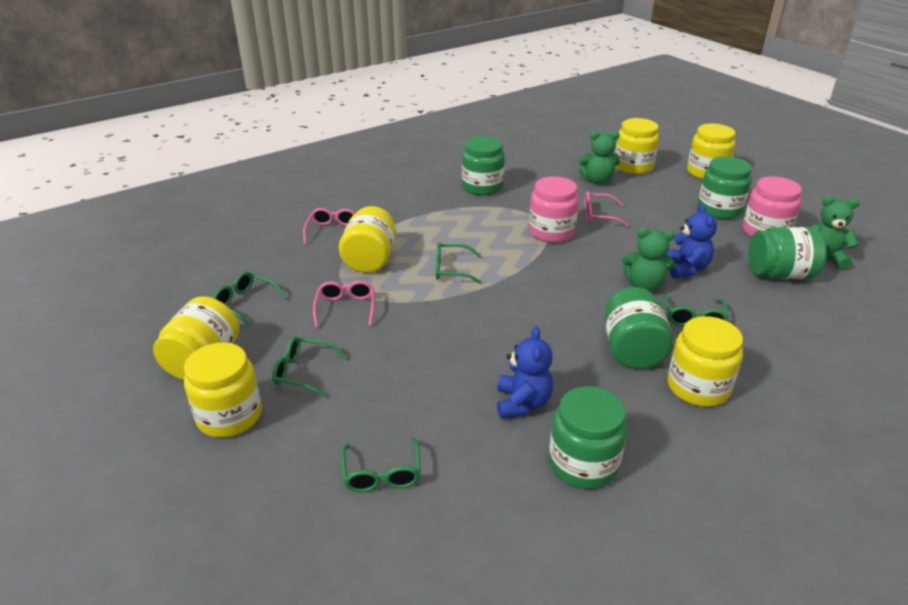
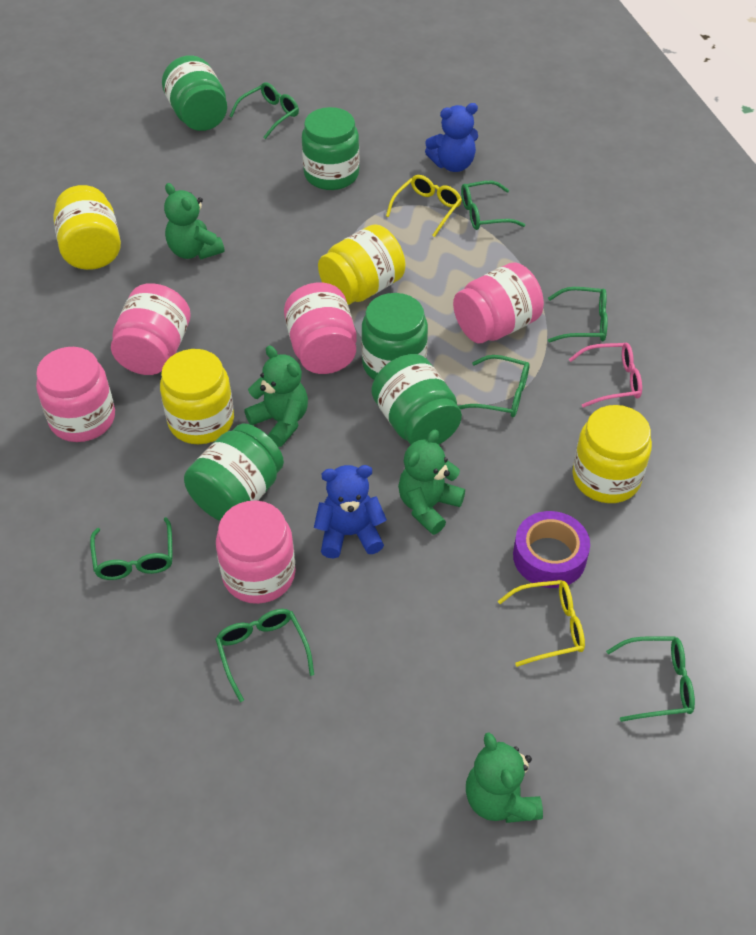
green glasses: 5 -> 7
green teddy bear: 3 -> 4
pink glasses: 3 -> 1
pink jar: 2 -> 5
purple tape: 0 -> 1
yellow glasses: 0 -> 2
yellow jar: 6 -> 4

